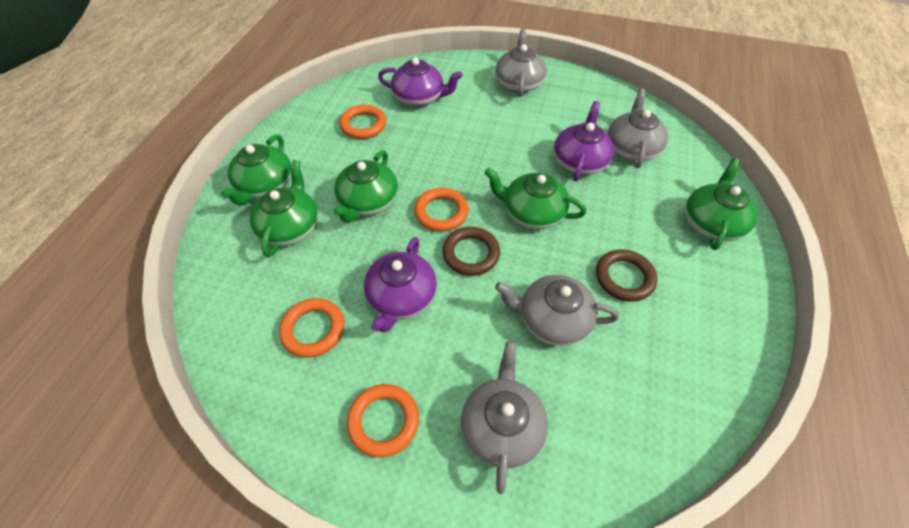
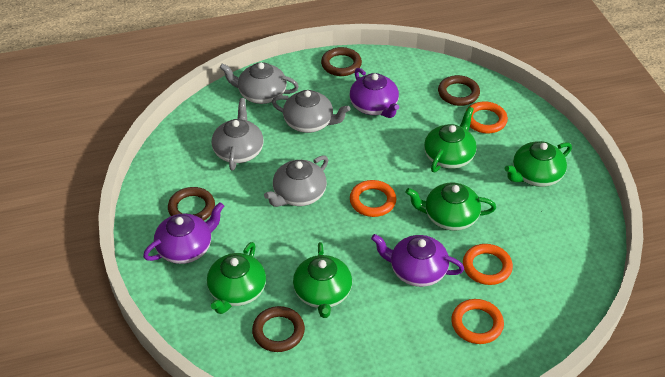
brown ring: 2 -> 4

